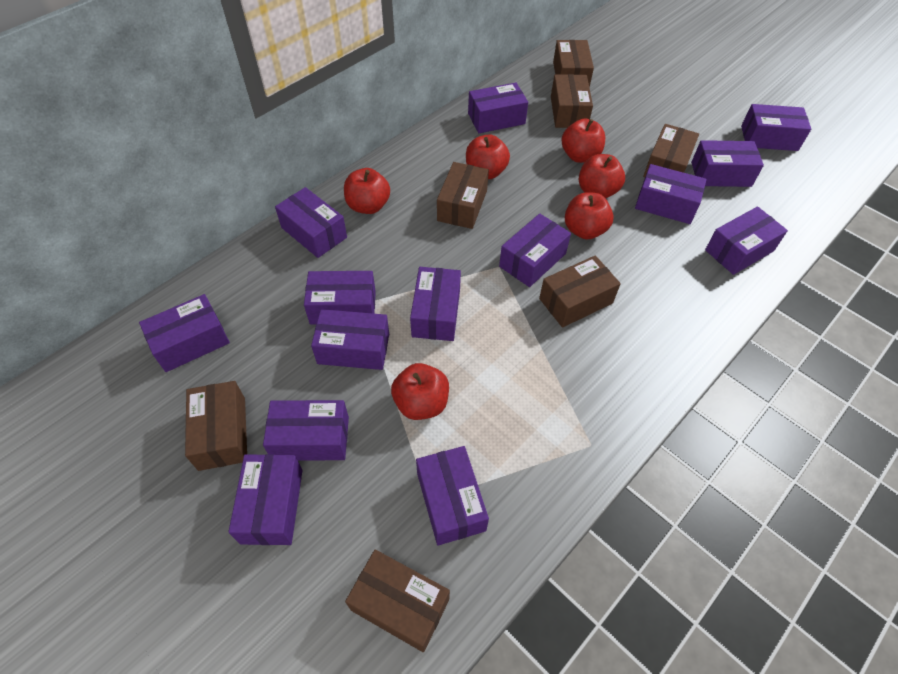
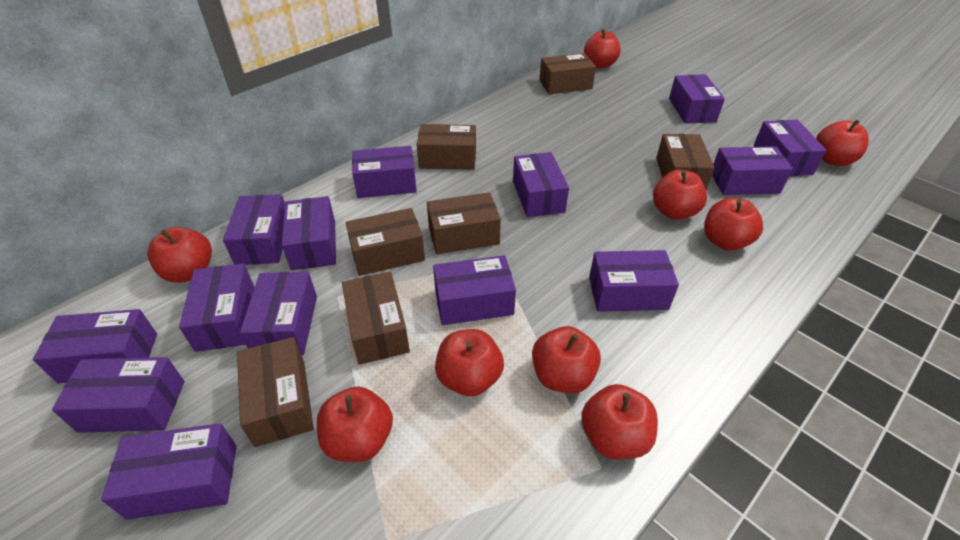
red apple: 6 -> 9

